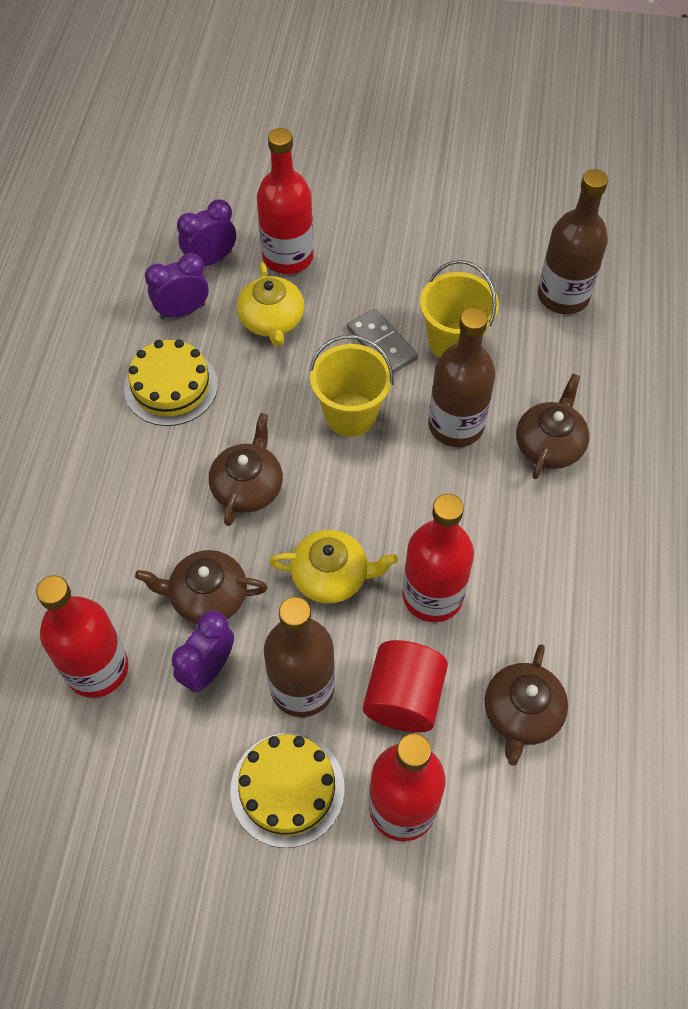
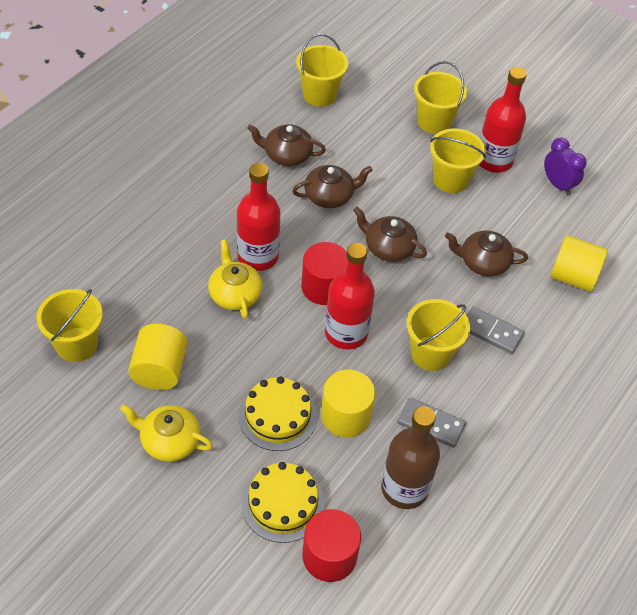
brown bottle: 3 -> 1
grey domino: 1 -> 2
purple clock: 3 -> 1
red bottle: 4 -> 3
red cylinder: 1 -> 2
yellow bucket: 2 -> 5
yellow cylinder: 0 -> 3

